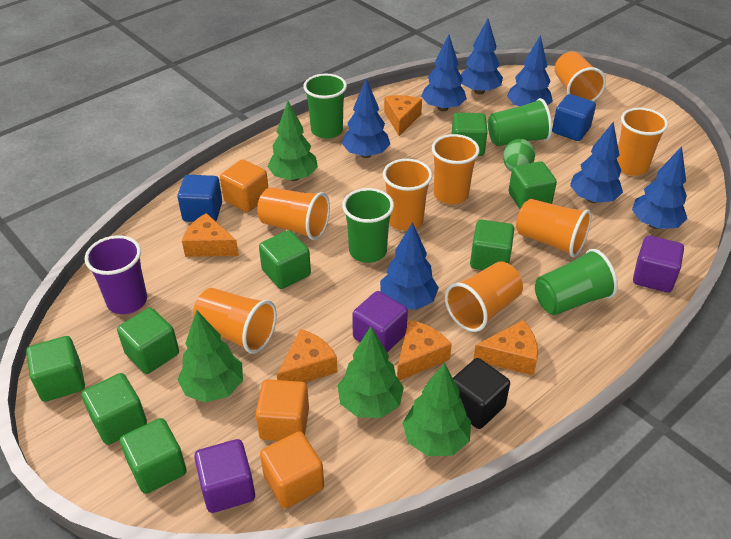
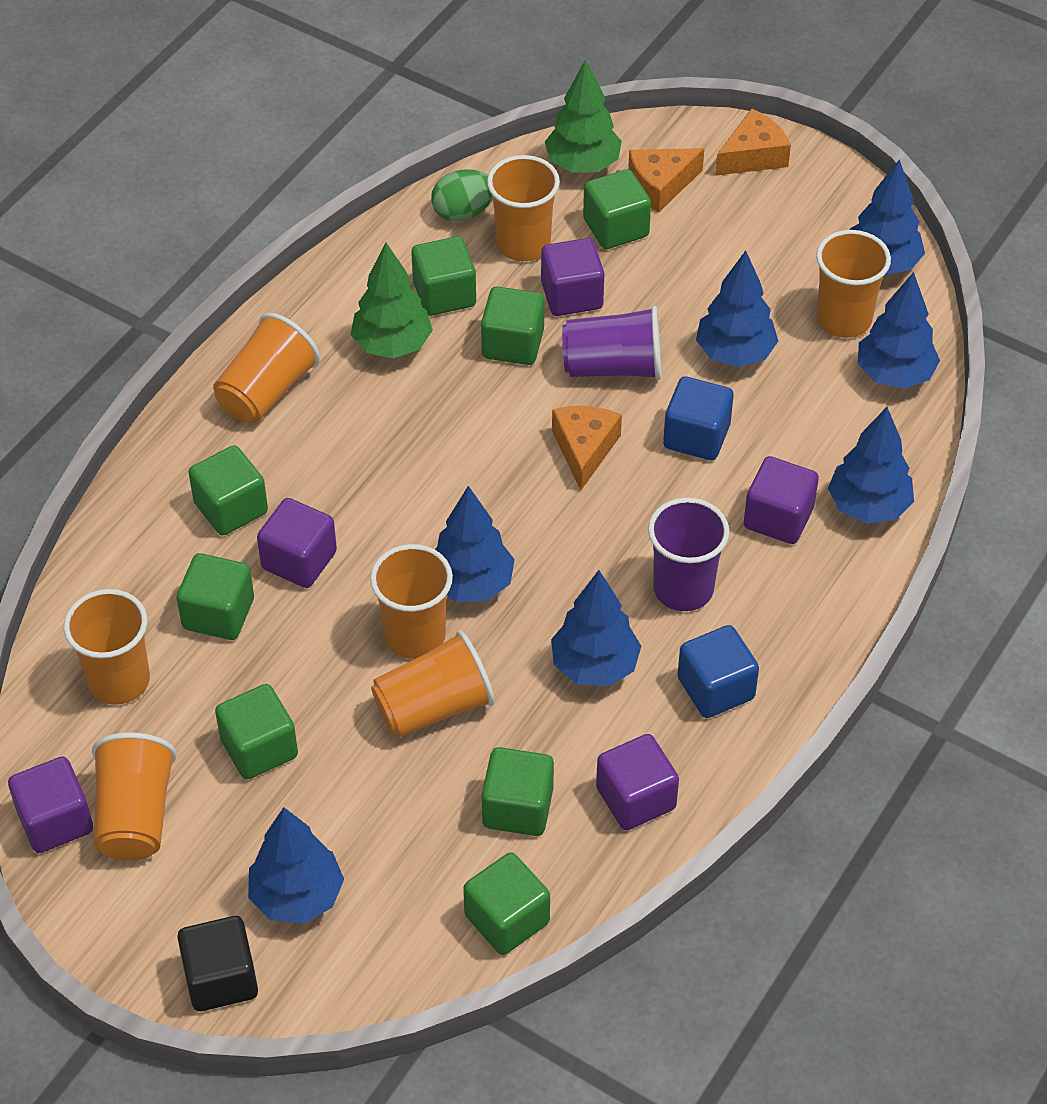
green cup: 4 -> 0
green tree: 4 -> 2
orange cheese: 5 -> 3
orange cube: 3 -> 0
orange cup: 8 -> 7
purple cube: 3 -> 5
purple cup: 1 -> 2

